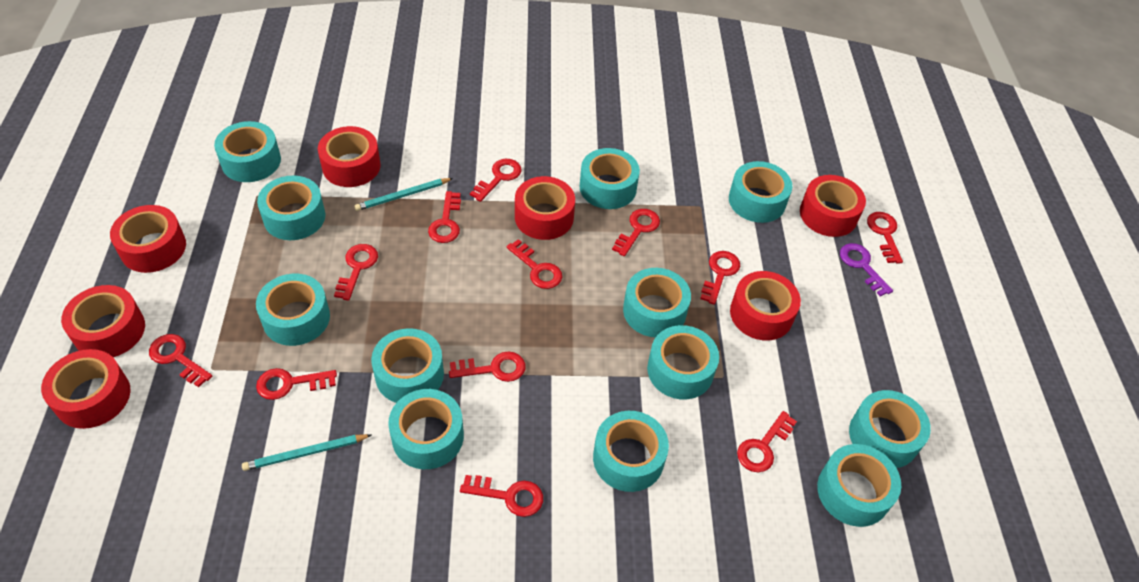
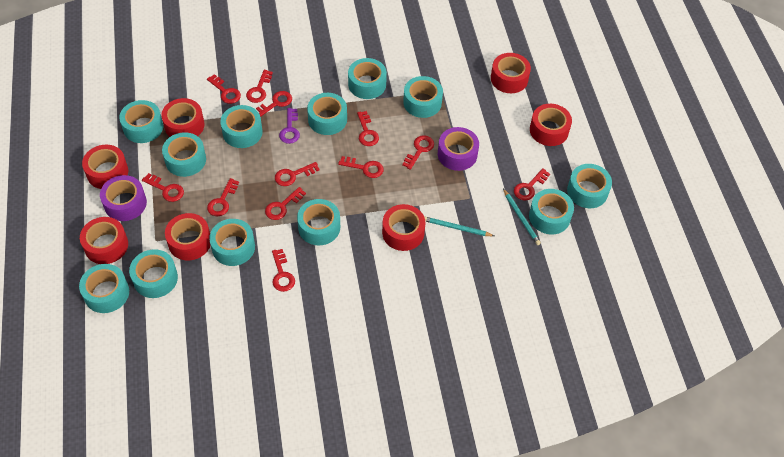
purple tape: 0 -> 2

